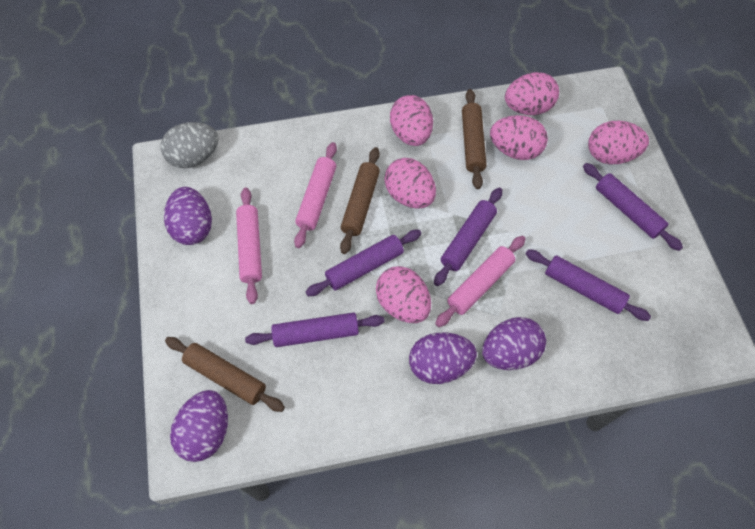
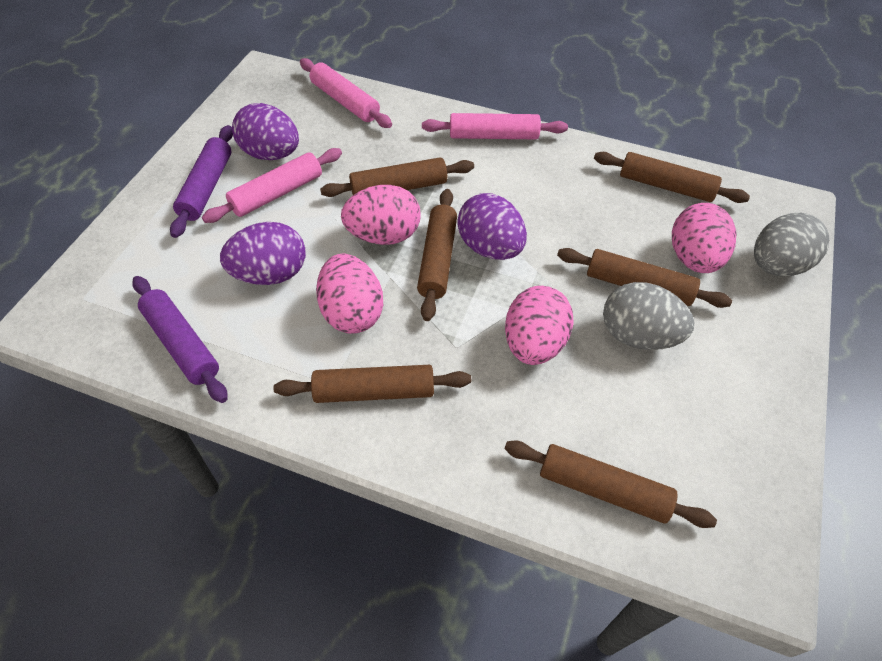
brown rolling pin: 3 -> 6
grey egg: 1 -> 2
pink egg: 6 -> 4
purple egg: 4 -> 3
purple rolling pin: 5 -> 2

